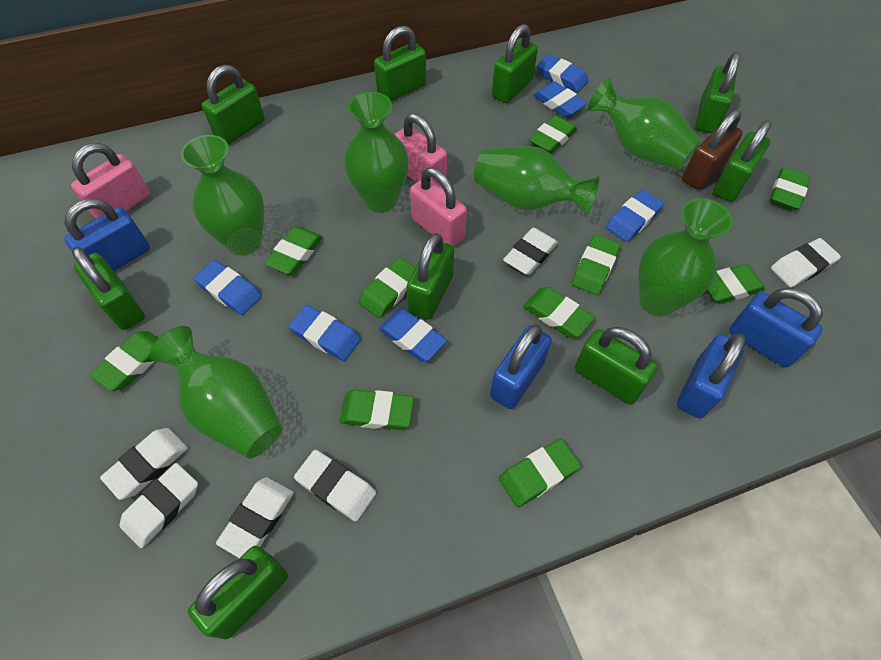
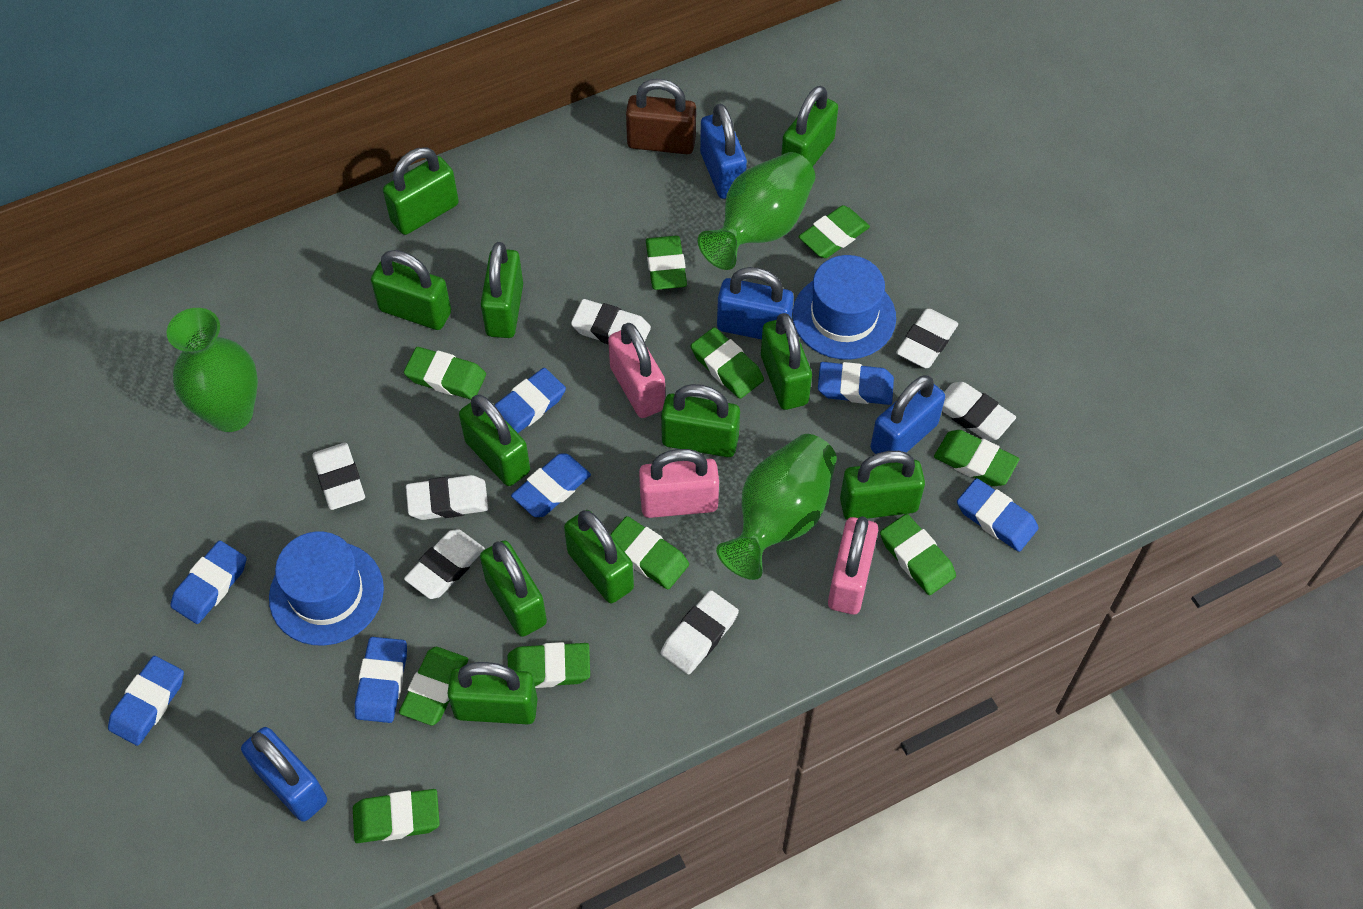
blue eraser: 6 -> 7
blue hat: 0 -> 2
green padlock: 9 -> 11
green vase: 6 -> 3
white eraser: 6 -> 7

